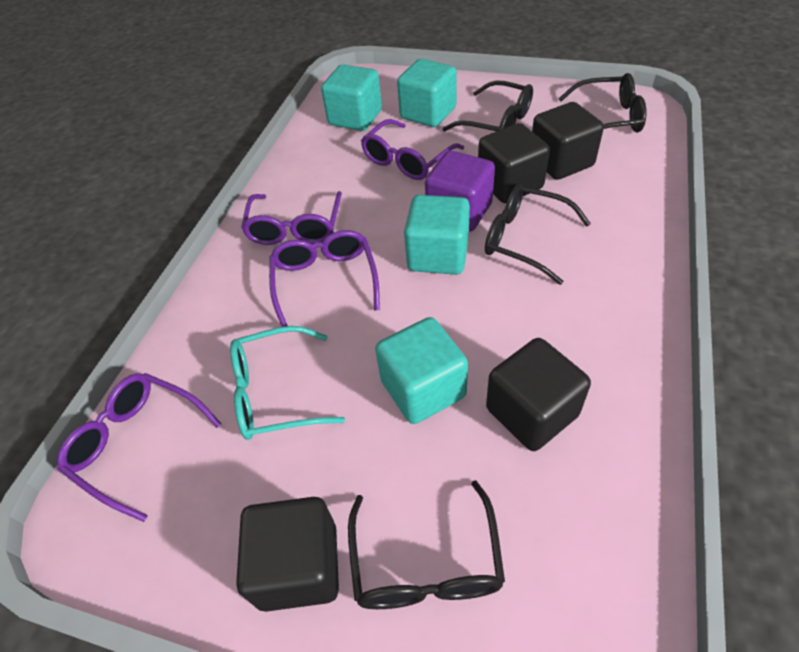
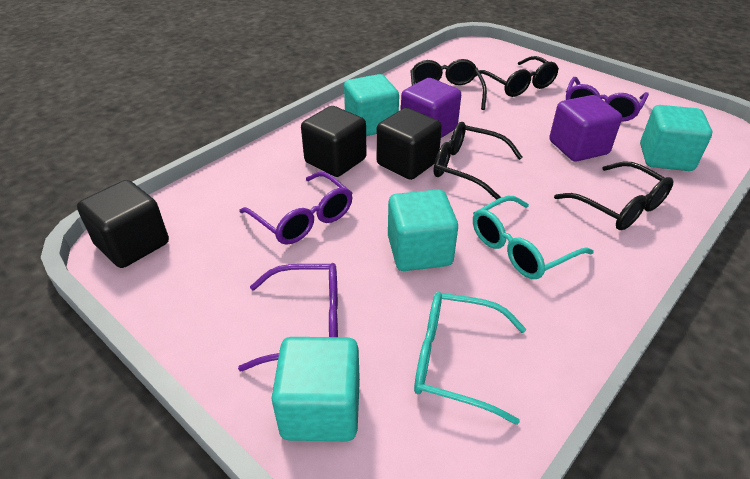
black cube: 4 -> 3
purple cube: 1 -> 2
purple glasses: 4 -> 3
turquoise glasses: 1 -> 2

